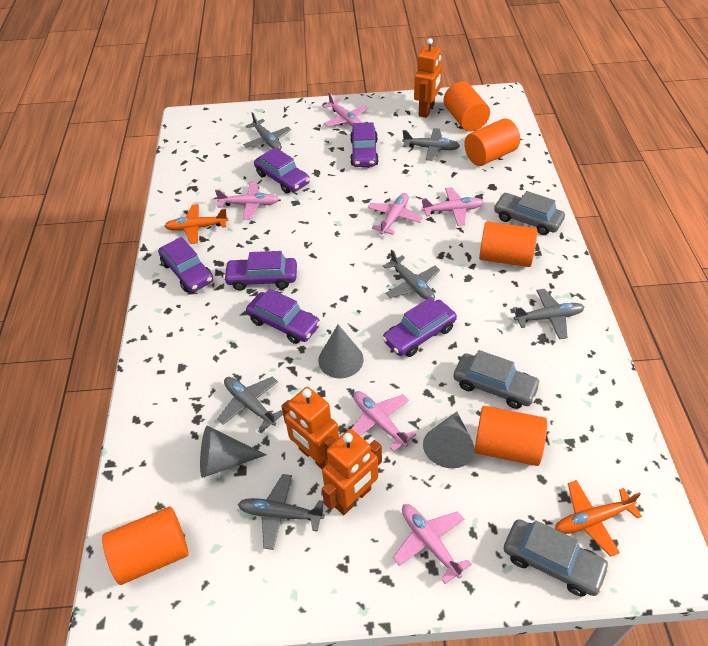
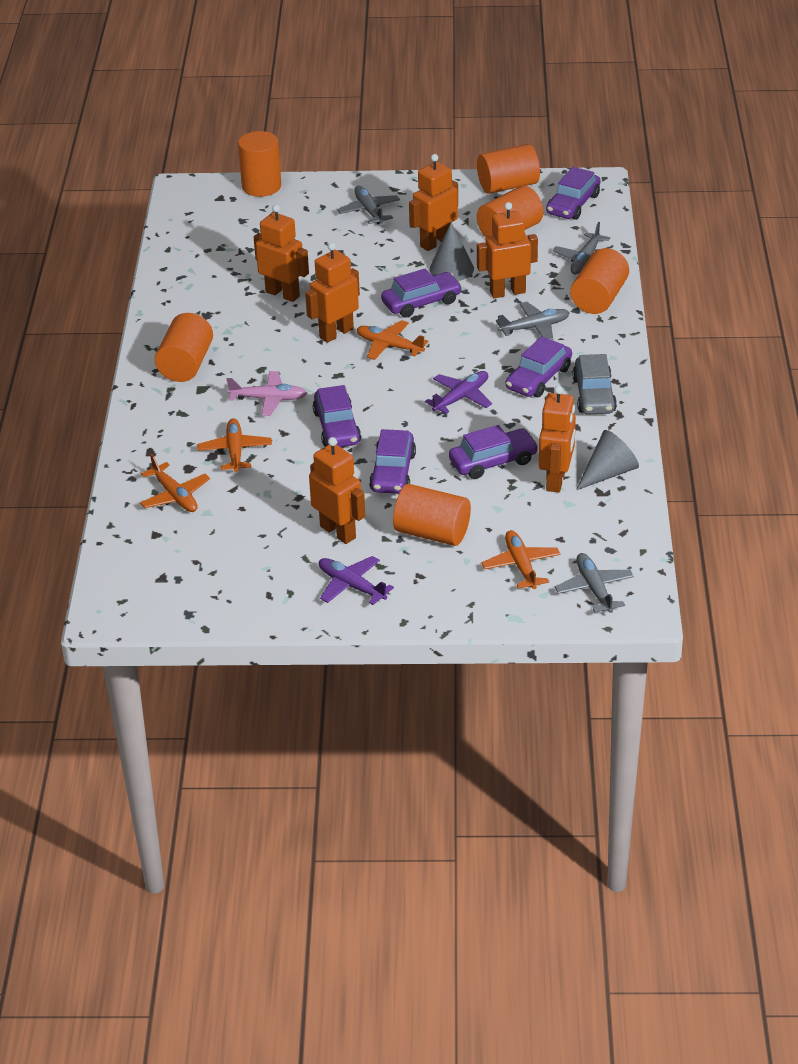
grey car: 3 -> 1
grey cone: 3 -> 2
grey plane: 6 -> 4
orange cylinder: 5 -> 6
orange plane: 2 -> 4
orange robot: 3 -> 6
pink plane: 6 -> 1
purple plane: 0 -> 2

